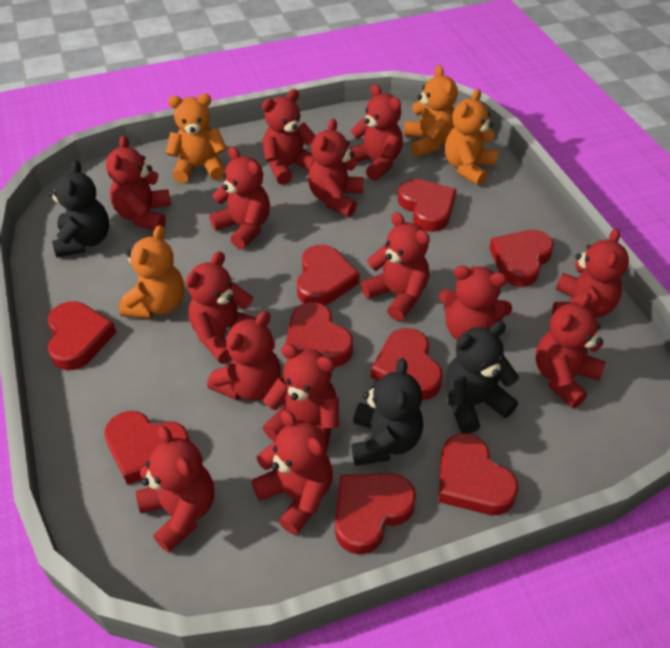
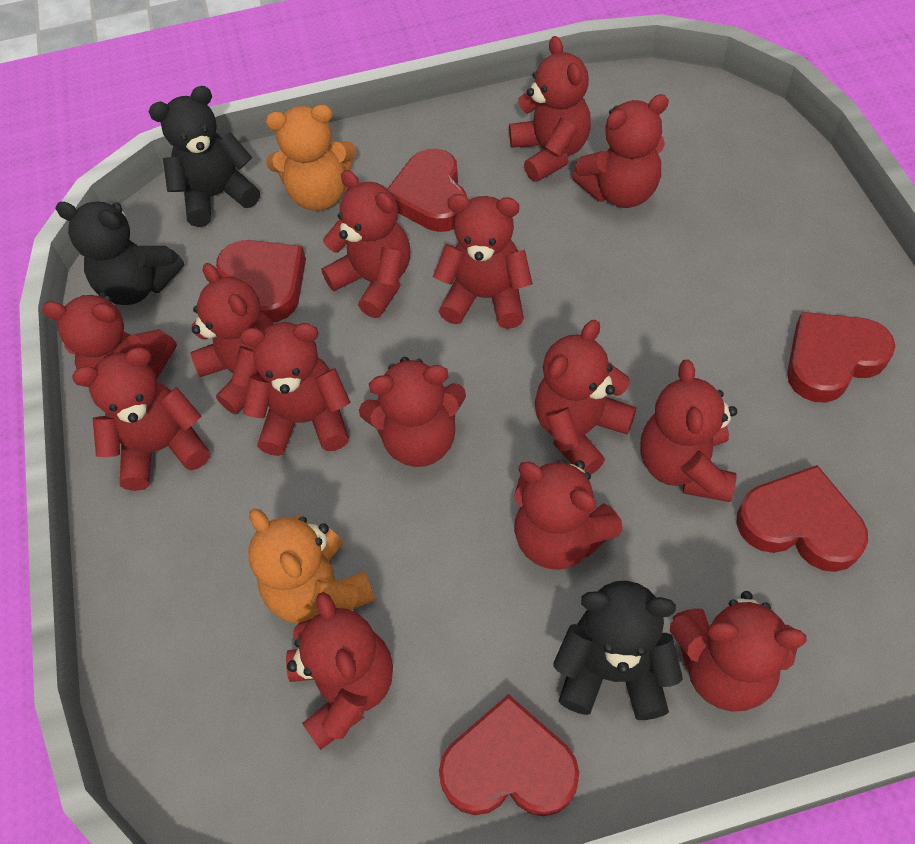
orange teddy bear: 4 -> 2
red heart: 9 -> 5

